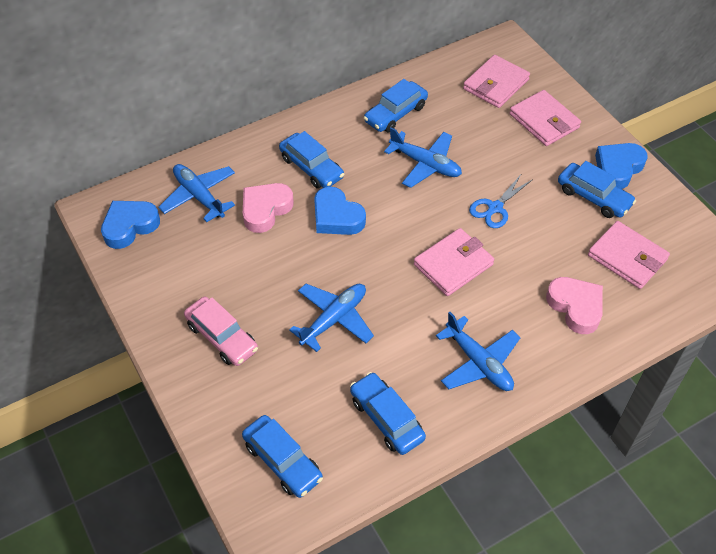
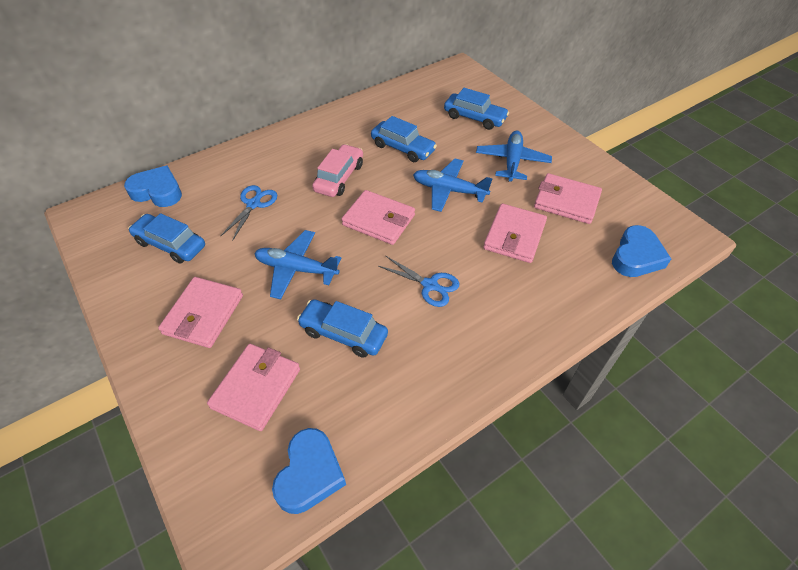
blue car: 5 -> 4
blue plane: 4 -> 3
blue scissors: 1 -> 2
pink heart: 2 -> 0
pink wallet: 4 -> 5

